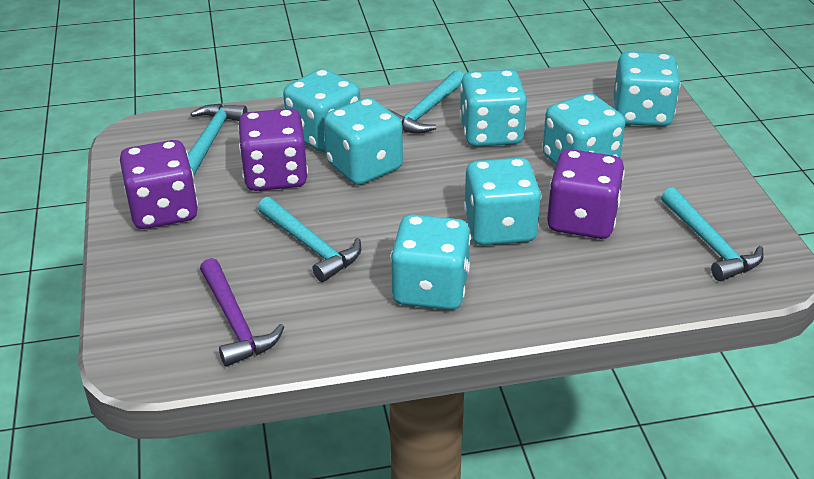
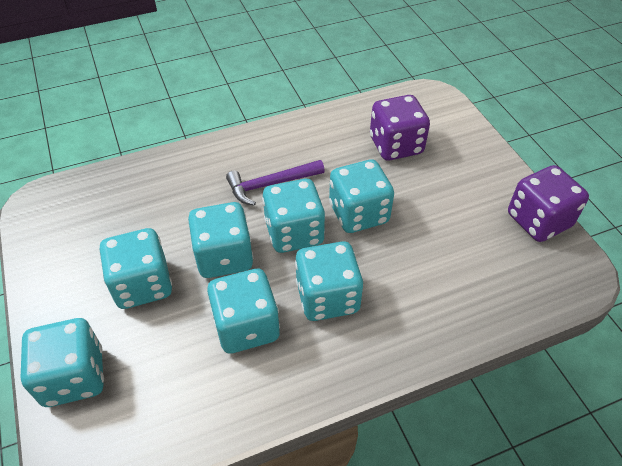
purple dice: 3 -> 2
turquoise hammer: 4 -> 0

